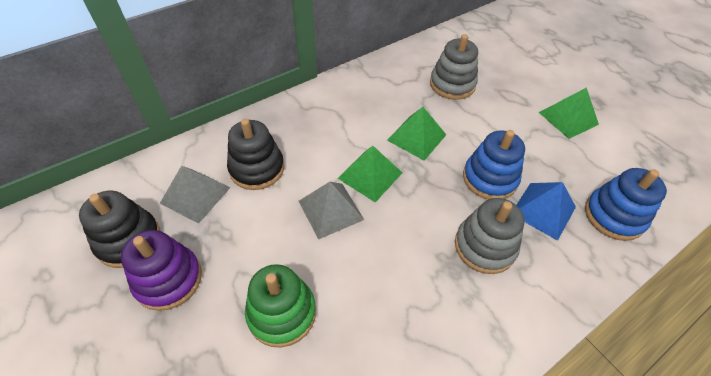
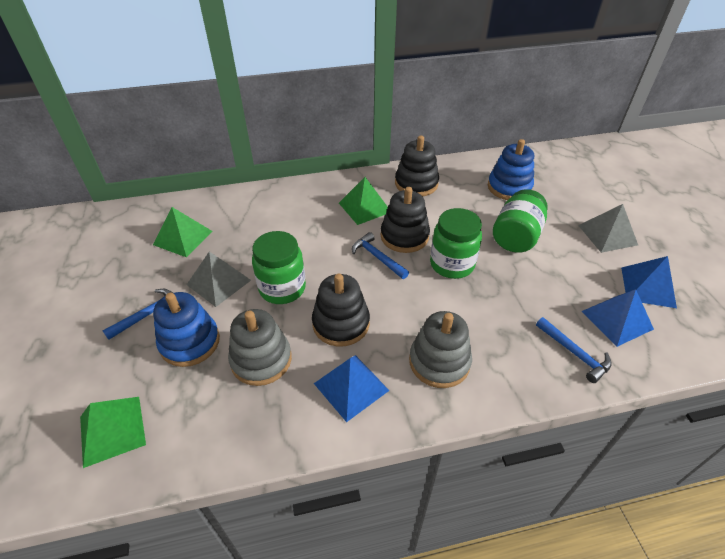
black stacking toy: 2 -> 3
blue hammer: 0 -> 3
blue pyramid: 1 -> 3
green jar: 0 -> 3
green stacking toy: 1 -> 0
purple stacking toy: 1 -> 0

